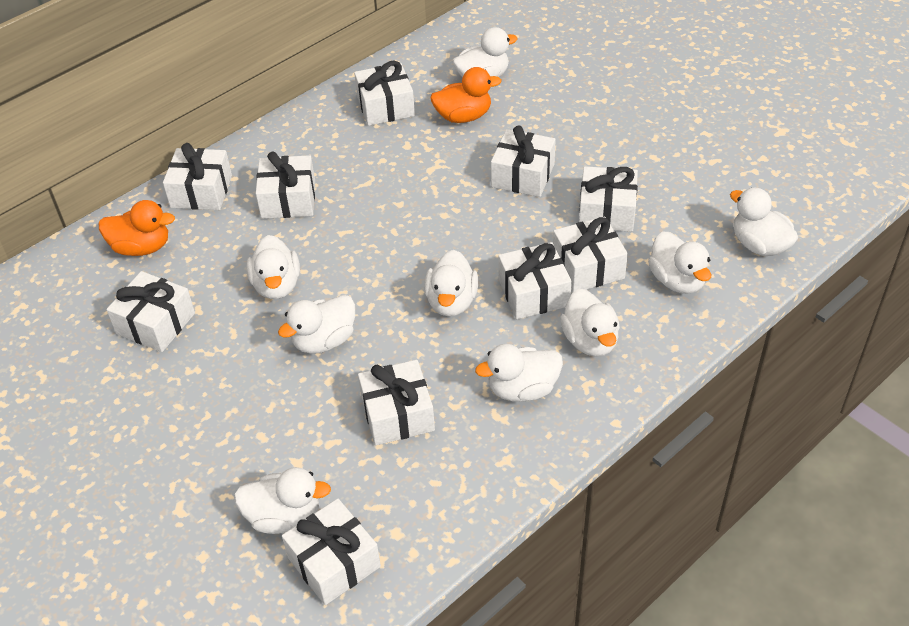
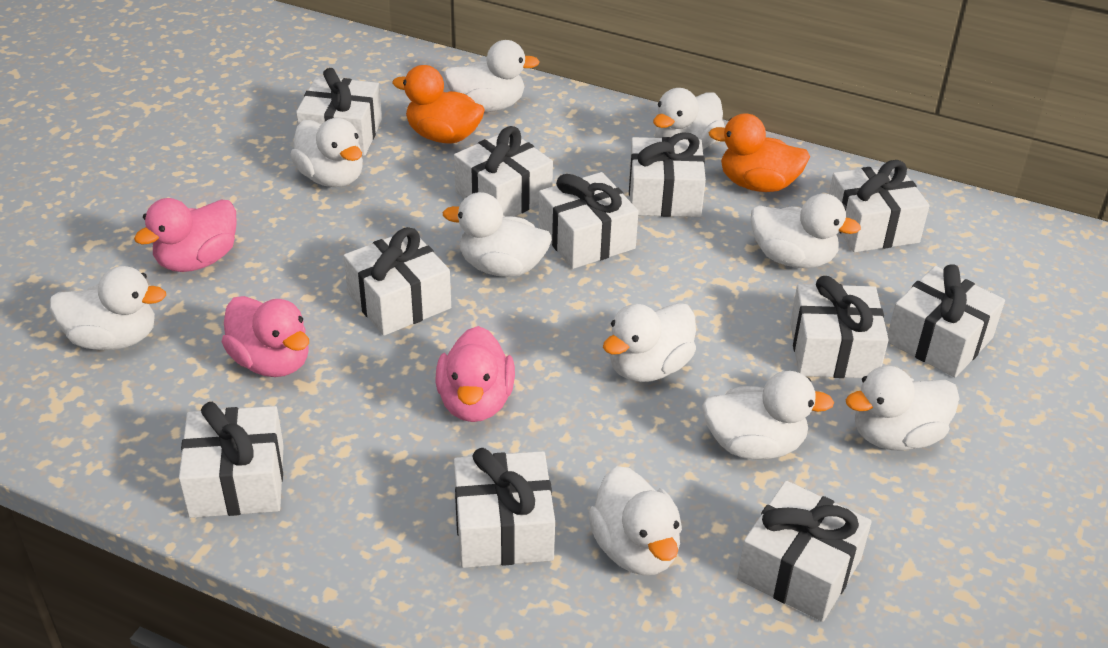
pink duck: 0 -> 3
white duck: 9 -> 10
white gift: 10 -> 11

